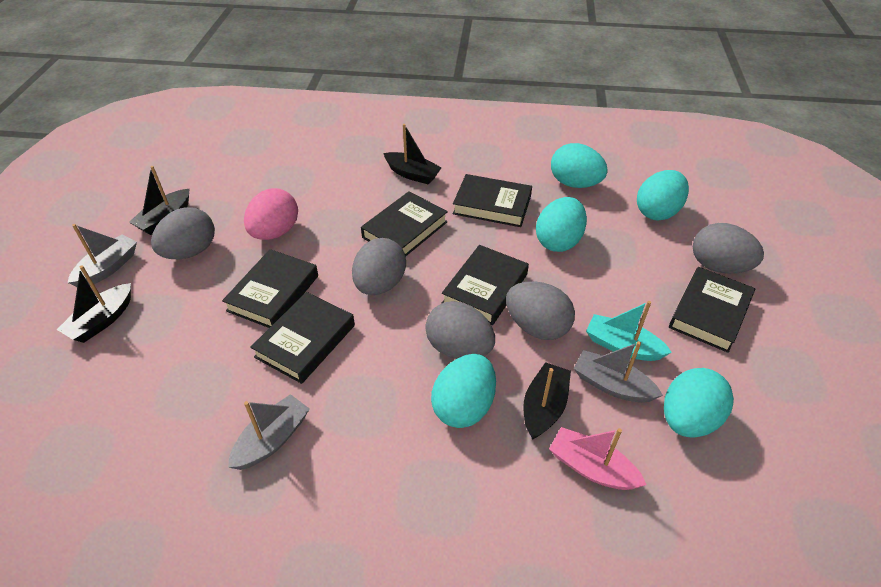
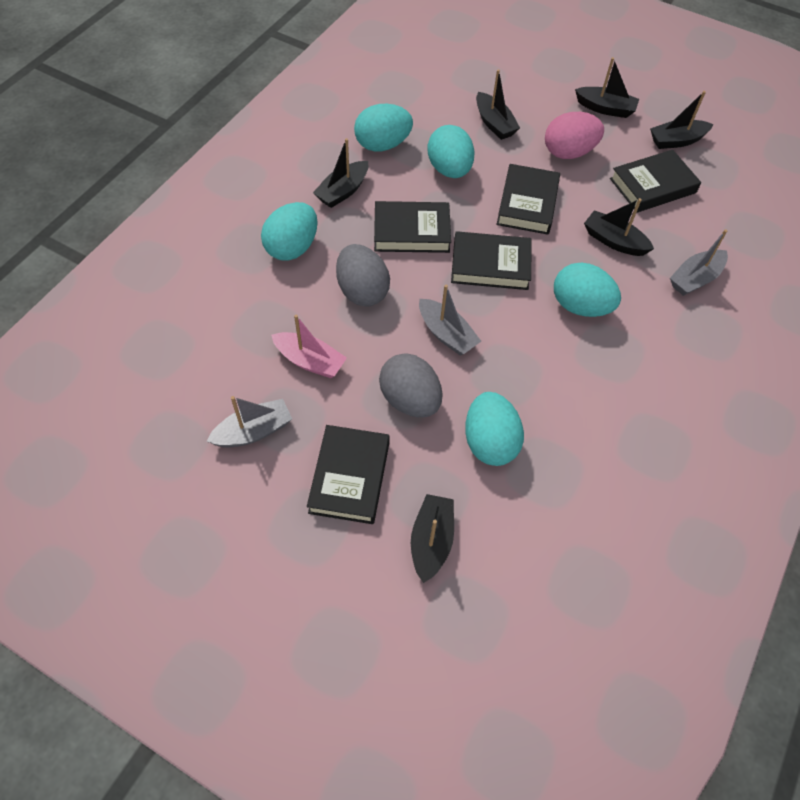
black boat: 4 -> 6
black book: 6 -> 5
grey egg: 5 -> 2
turquoise boat: 1 -> 0

